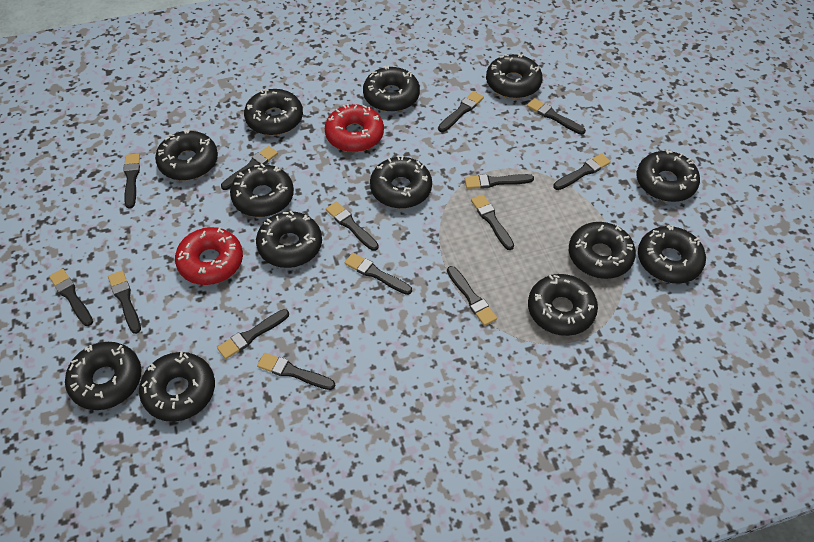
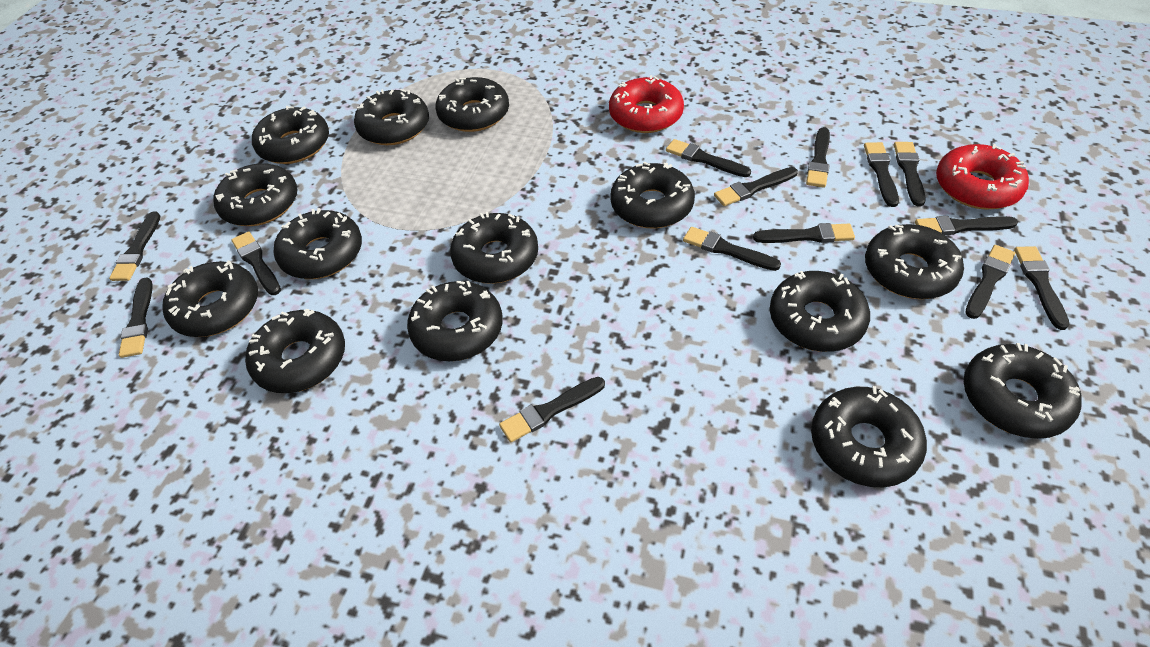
black donut: 13 -> 14

